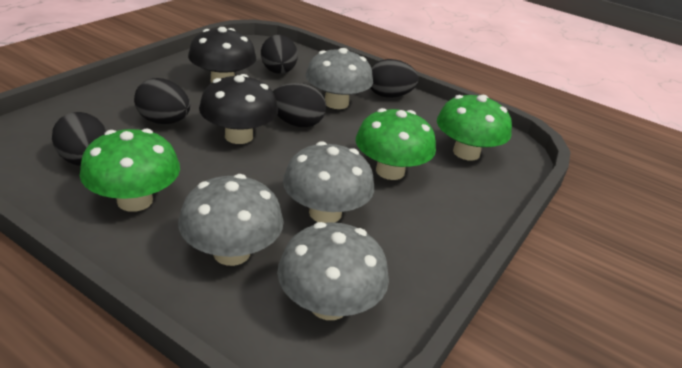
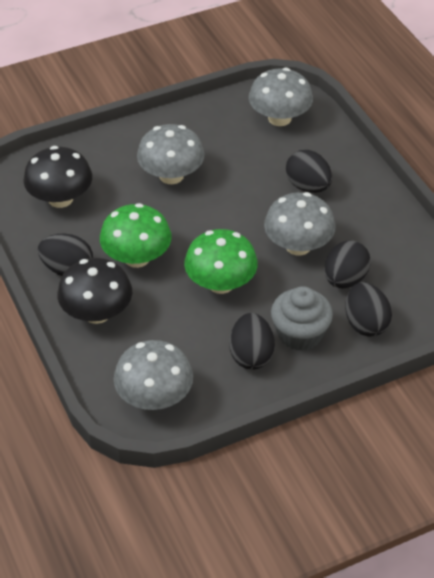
green mushroom: 3 -> 2
grey cupcake: 0 -> 1

